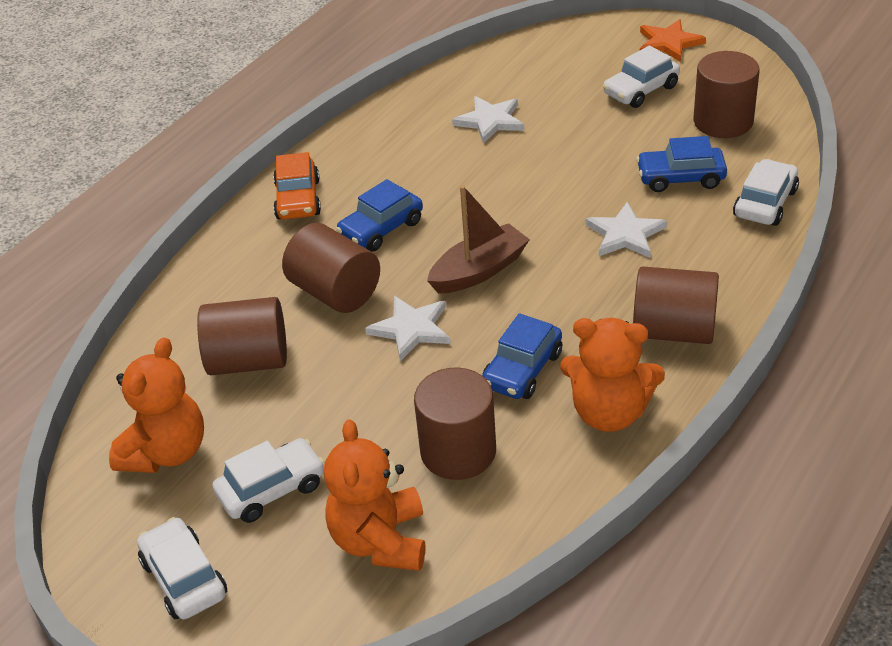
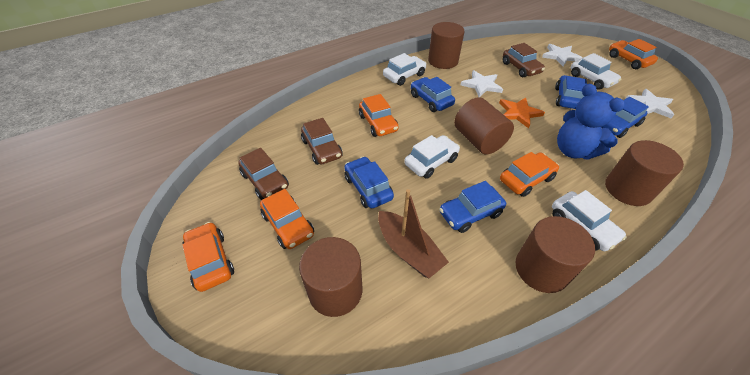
blue car: 3 -> 5
blue teddy bear: 0 -> 1
brown car: 0 -> 3
orange car: 1 -> 5
orange teddy bear: 3 -> 0

